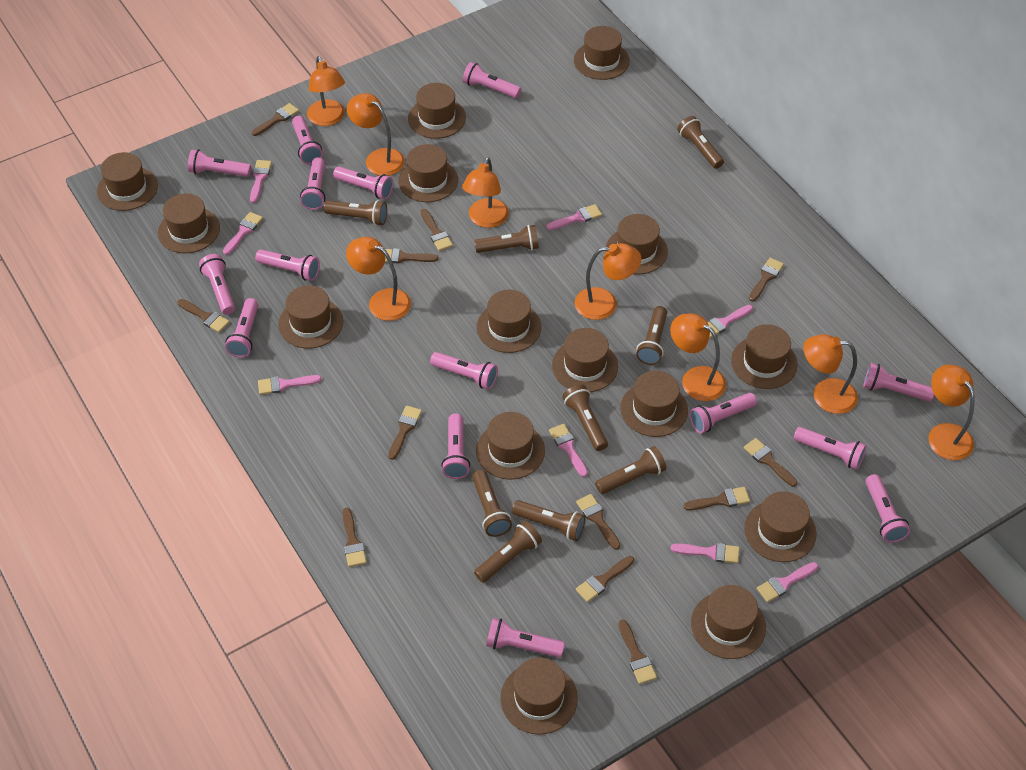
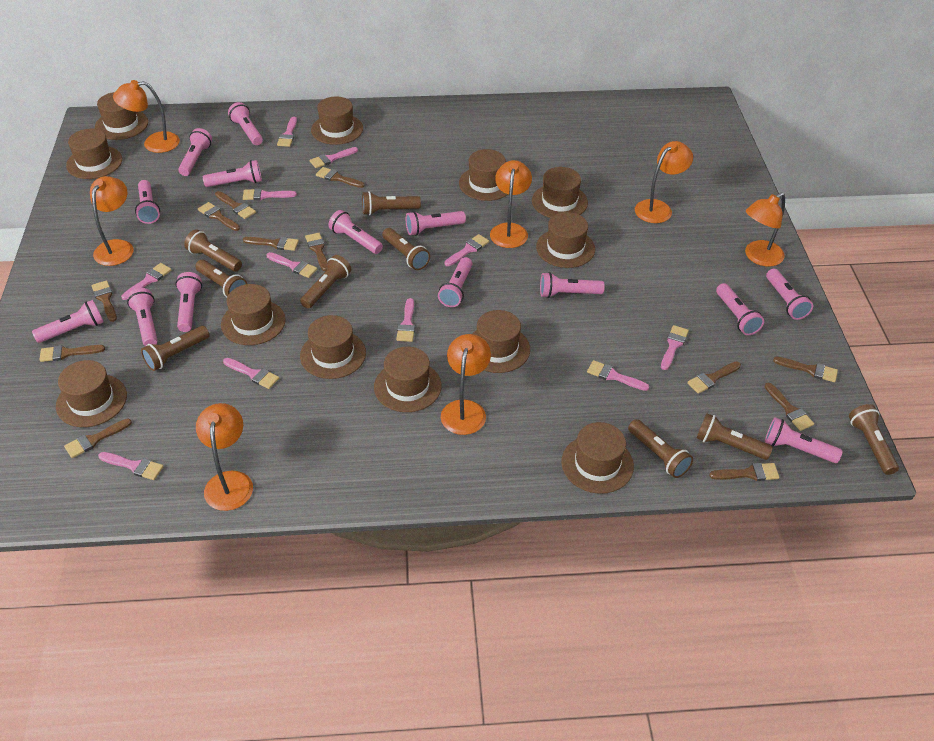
brown hat: 15 -> 12
orange lamp: 8 -> 7
pink brush: 8 -> 11
pink flashlight: 15 -> 14

